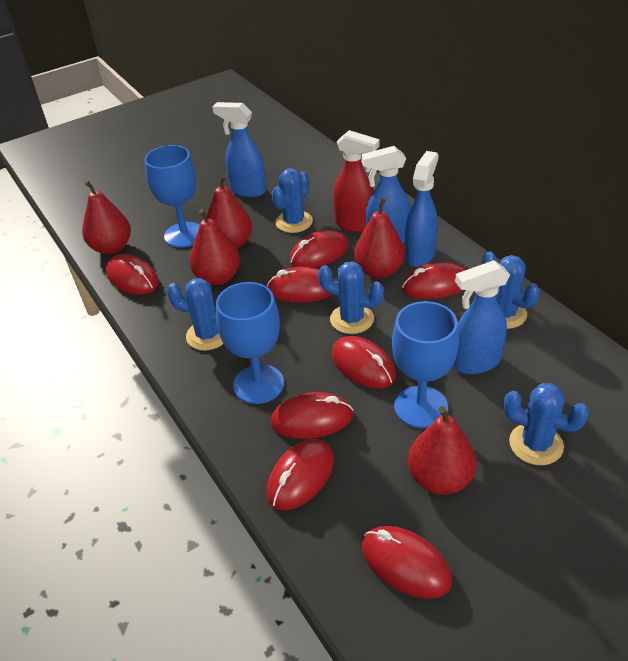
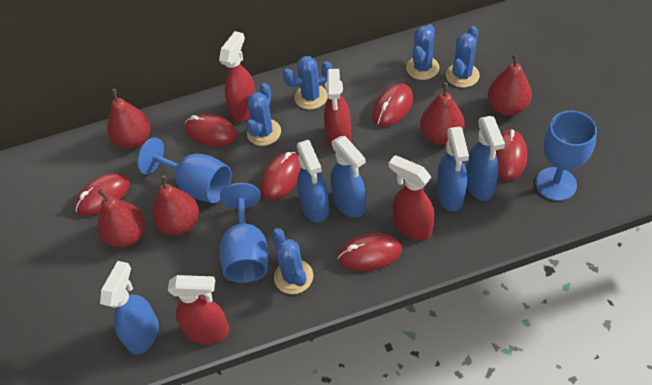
blue spray bottle: 4 -> 5
red mouse: 8 -> 6
red spray bottle: 1 -> 4

